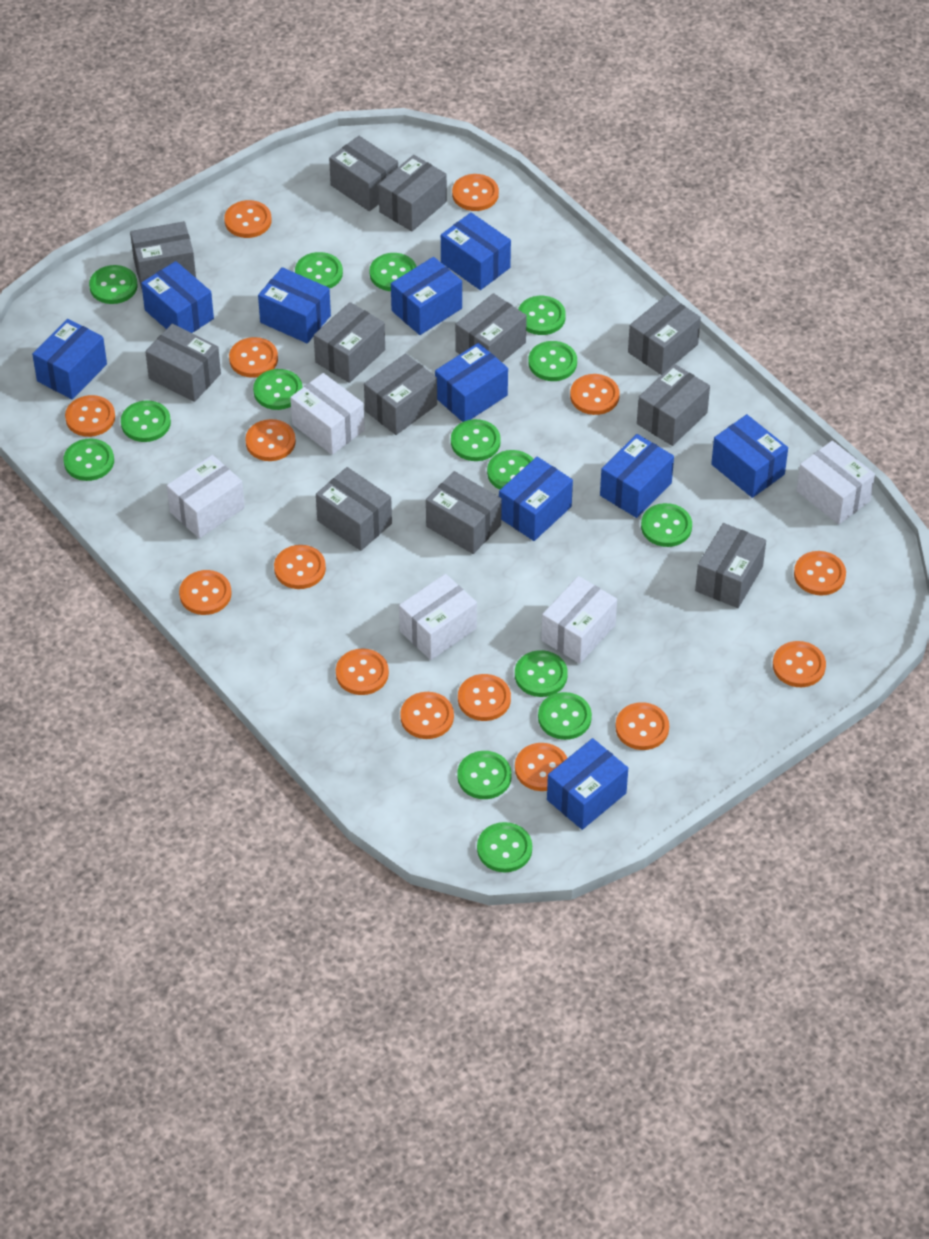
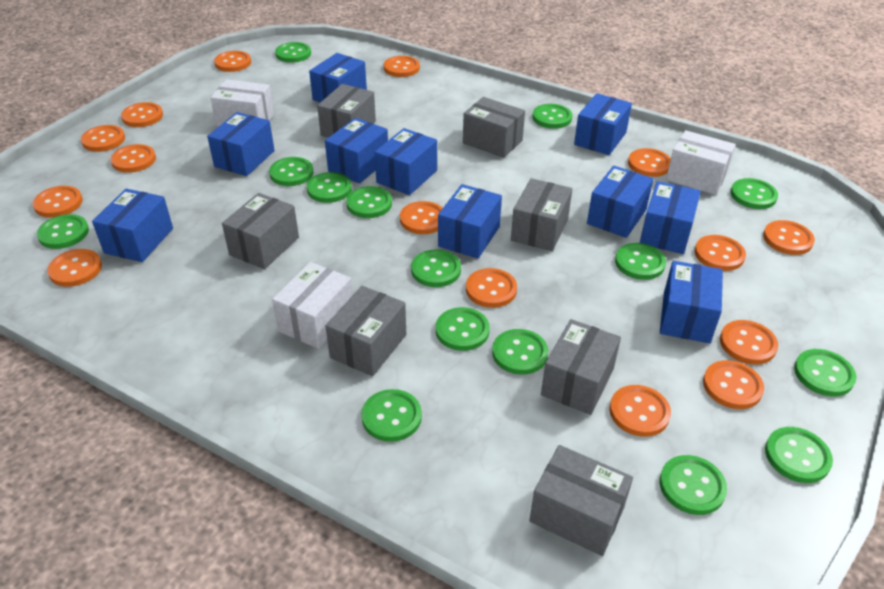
grey box: 12 -> 7
white box: 5 -> 3

